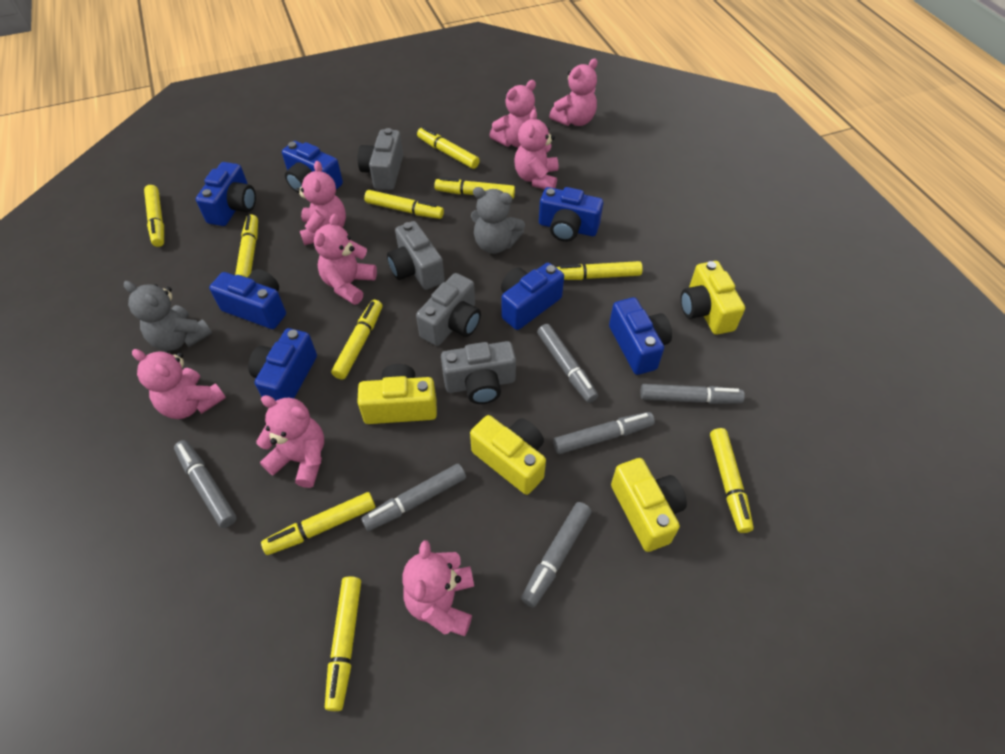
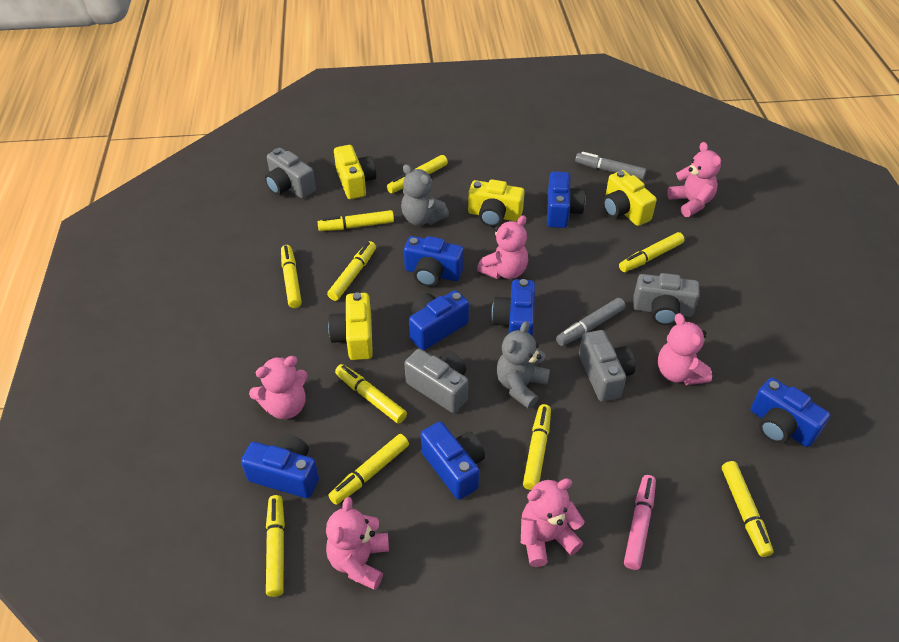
grey marker: 6 -> 2
pink marker: 0 -> 1
pink teddy bear: 8 -> 6

